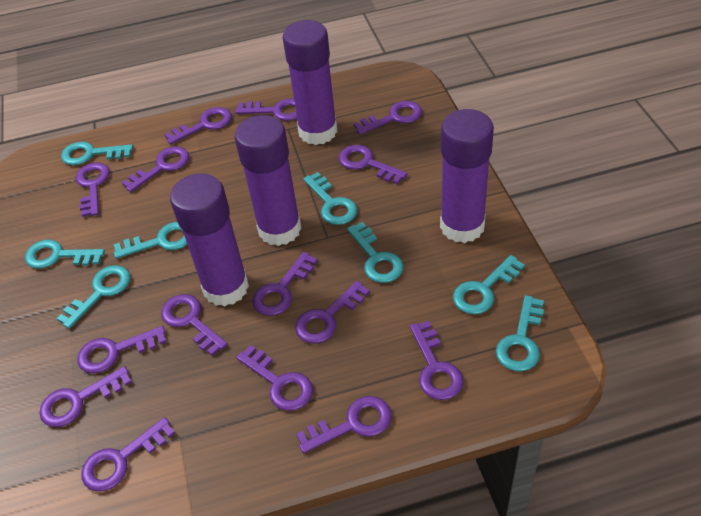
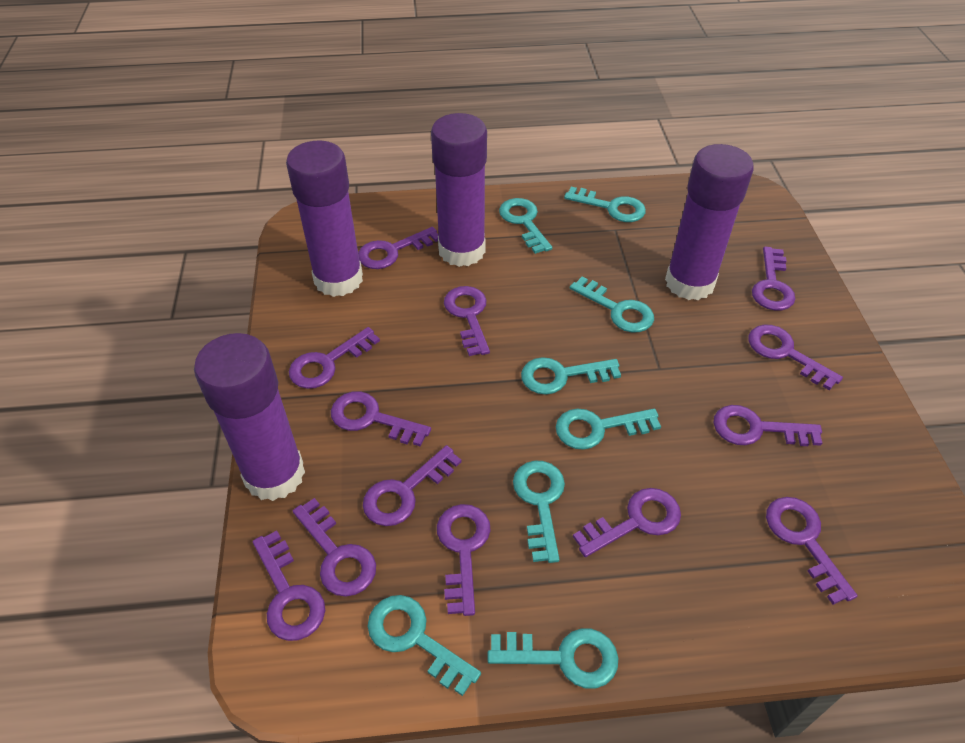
purple key: 15 -> 13

